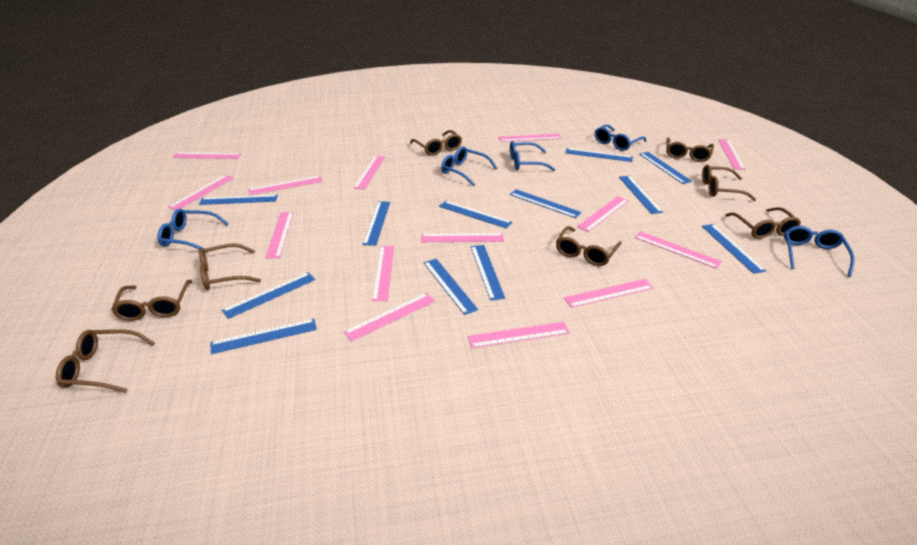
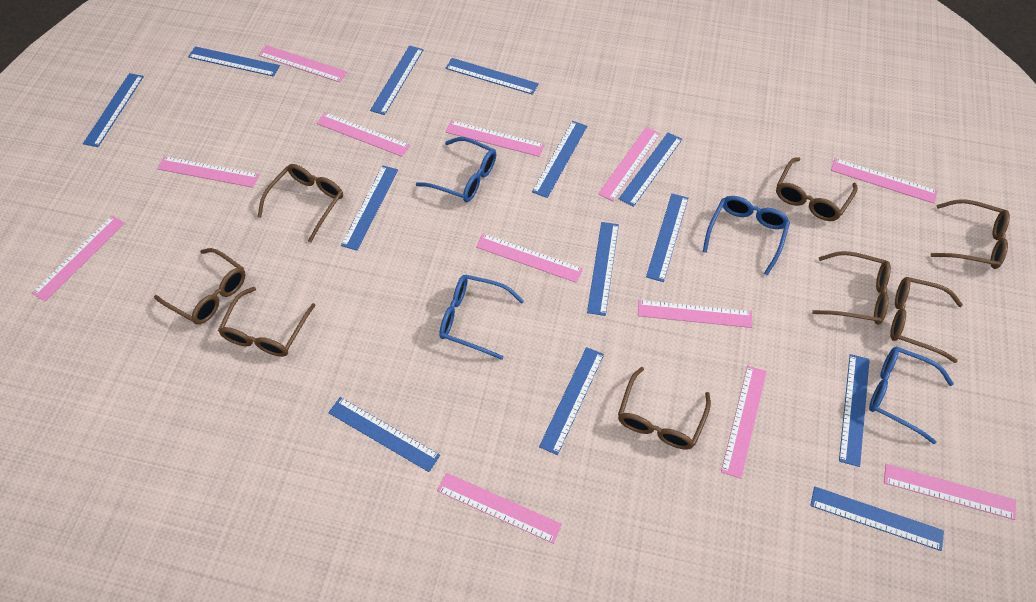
blue glasses: 5 -> 4
blue ruler: 12 -> 13
pink ruler: 14 -> 12

